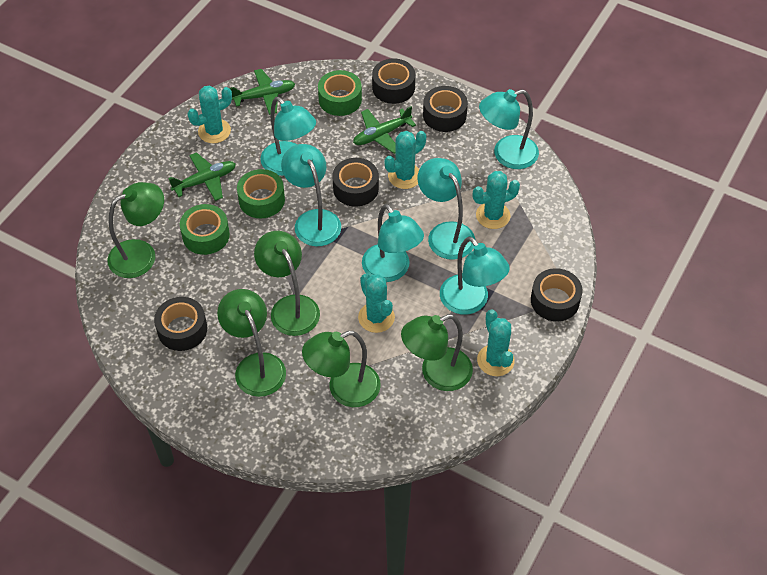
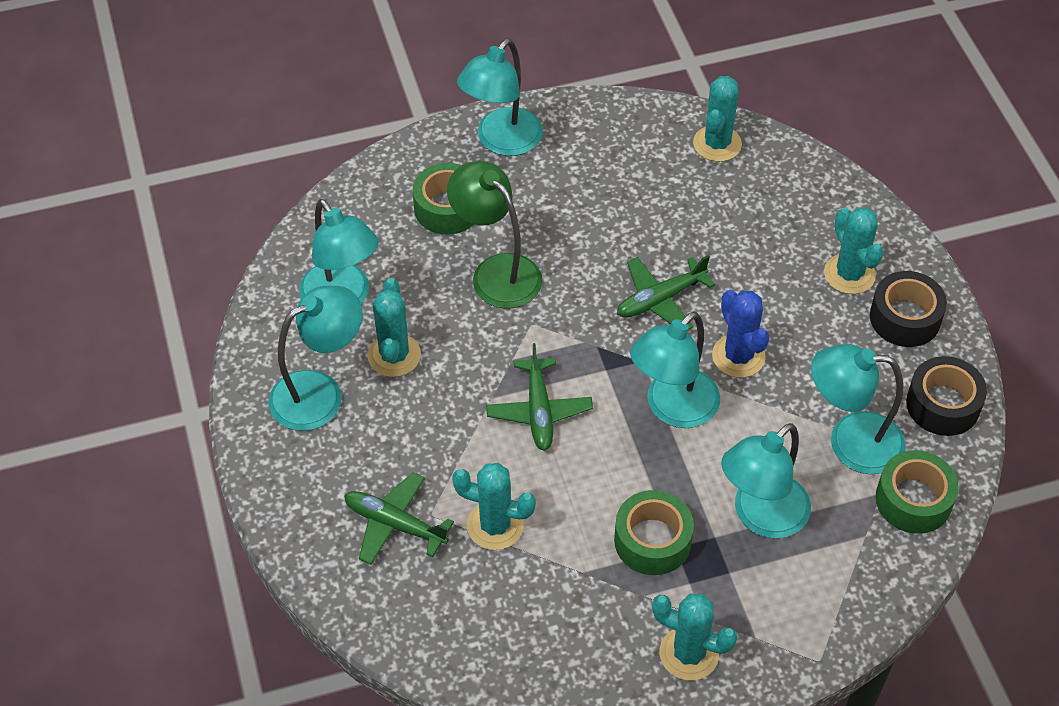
black tape: 5 -> 2
blue cactus: 0 -> 1
green lamp: 5 -> 1

